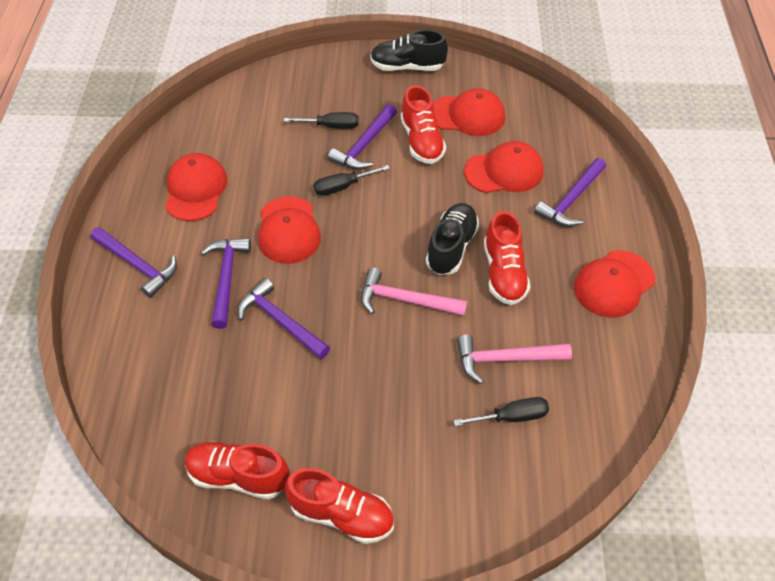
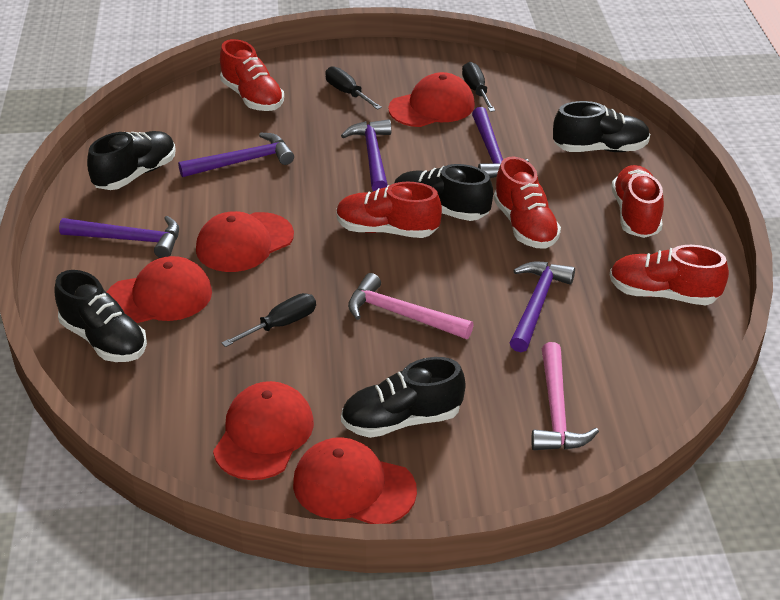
black shoe: 2 -> 5
red shoe: 4 -> 5

